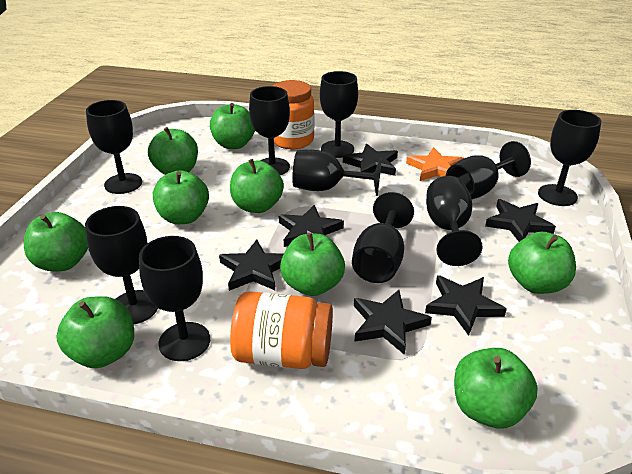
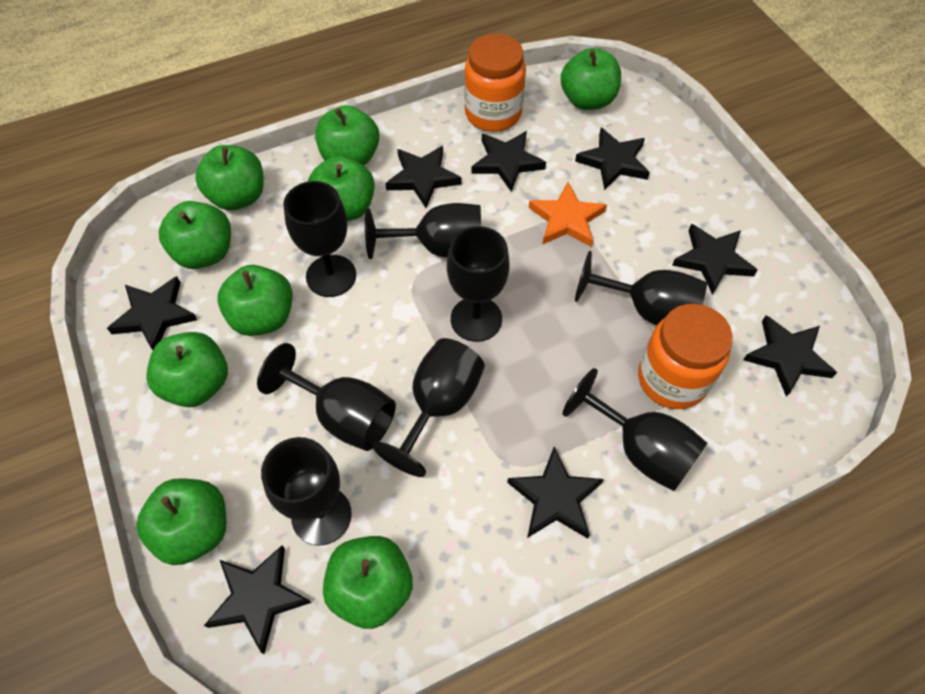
black goblet: 10 -> 8
black star: 6 -> 8

